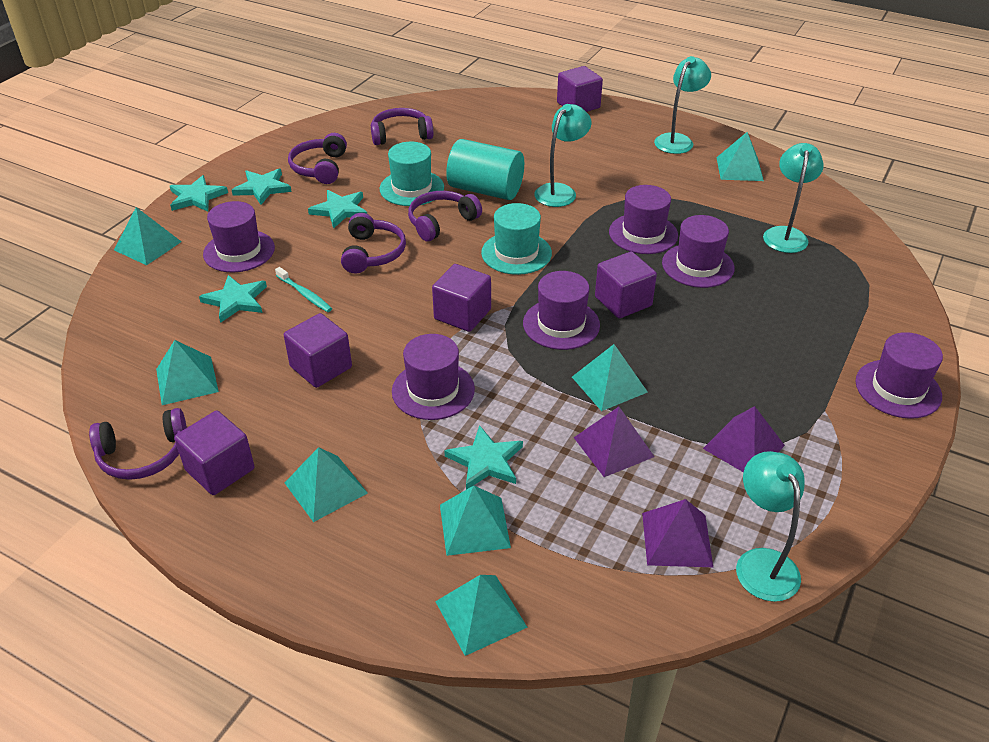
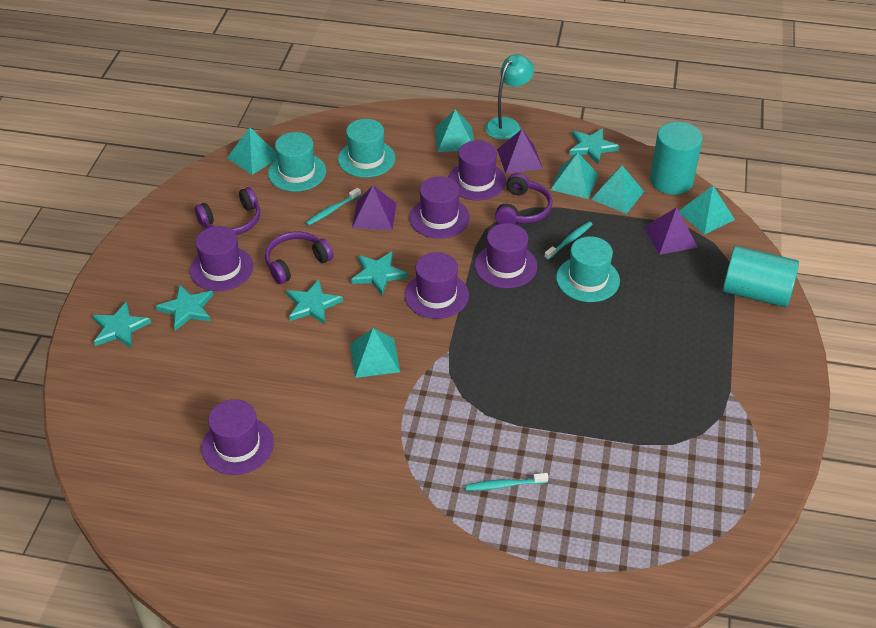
purple cube: 5 -> 0
purple headphones: 5 -> 3
turquoise cylinder: 1 -> 2
turquoise hat: 2 -> 3
turquoise lamp: 4 -> 1
turquoise pyramid: 7 -> 6
turquoise toothbrush: 1 -> 3

